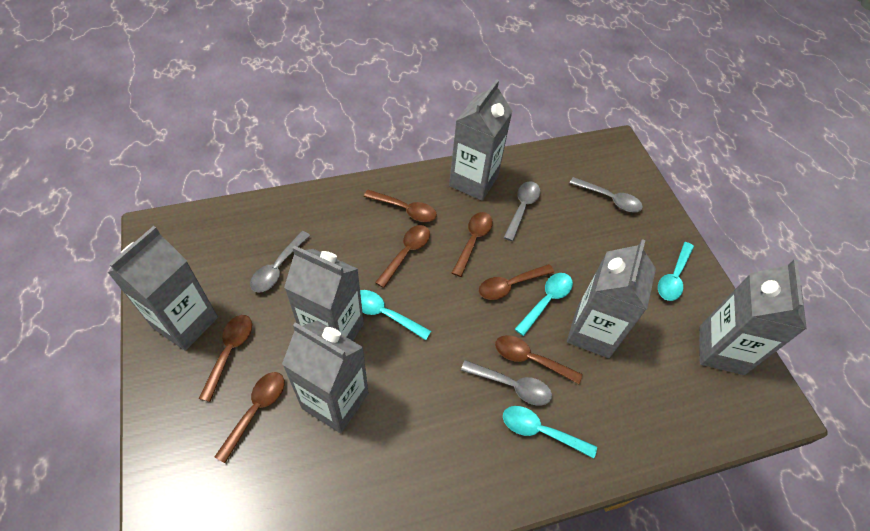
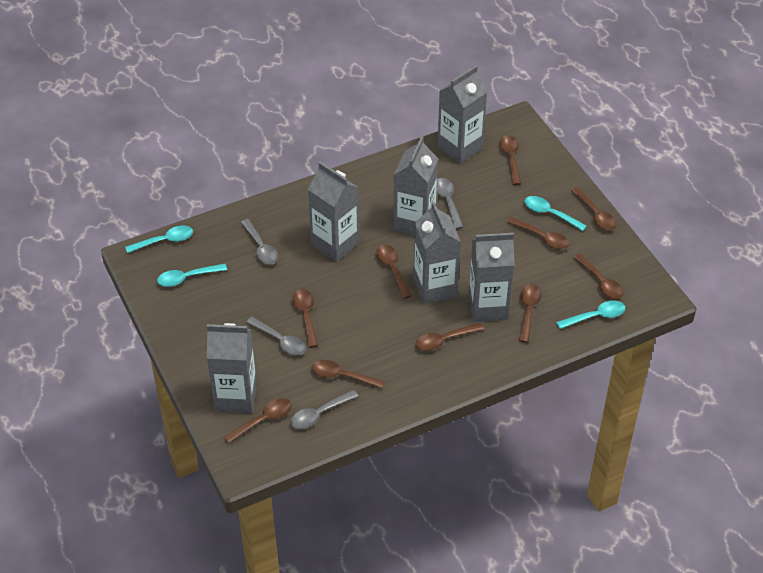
brown spoon: 7 -> 10

